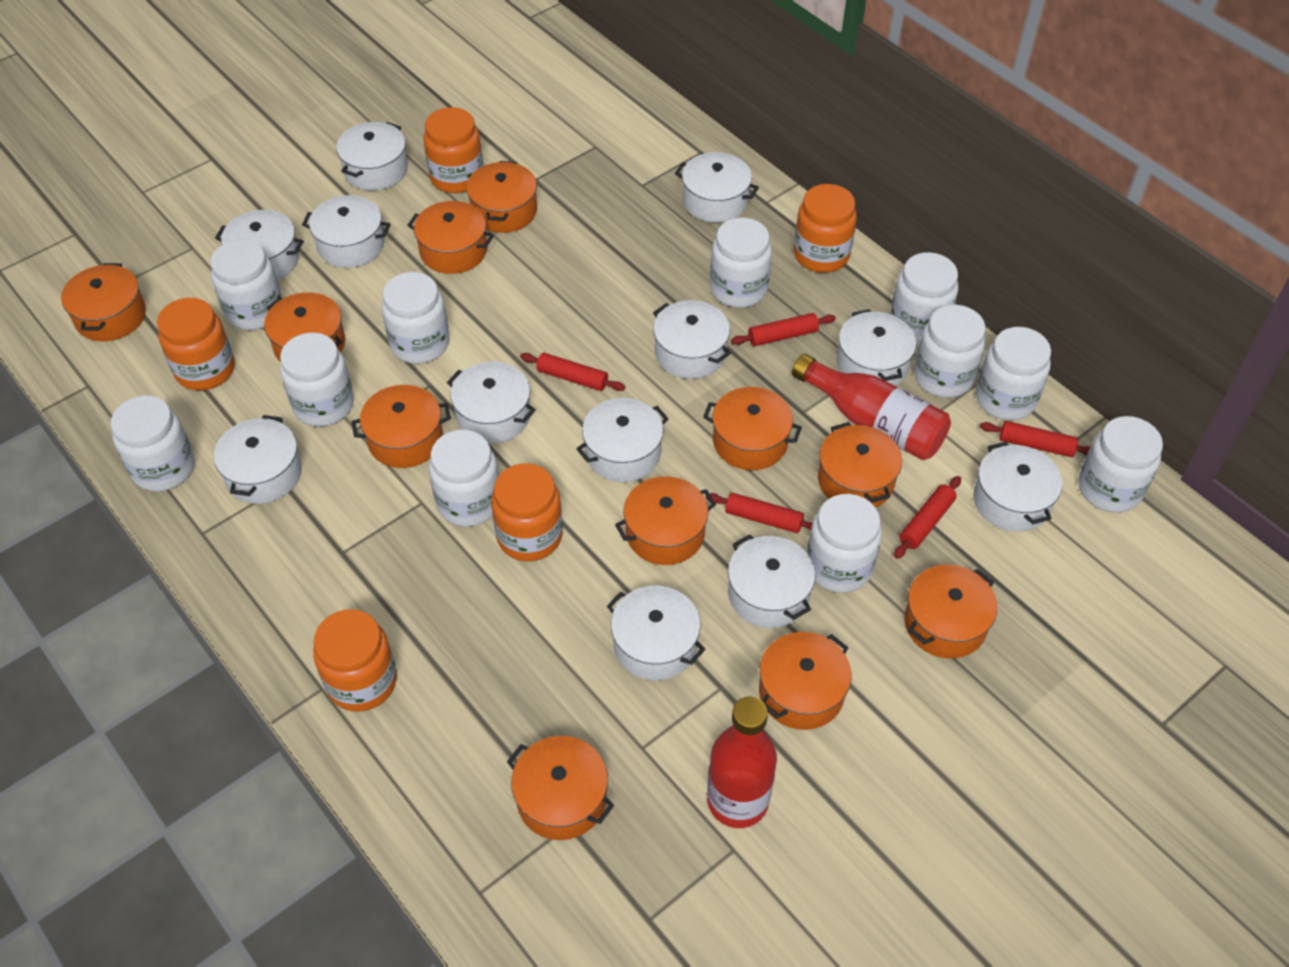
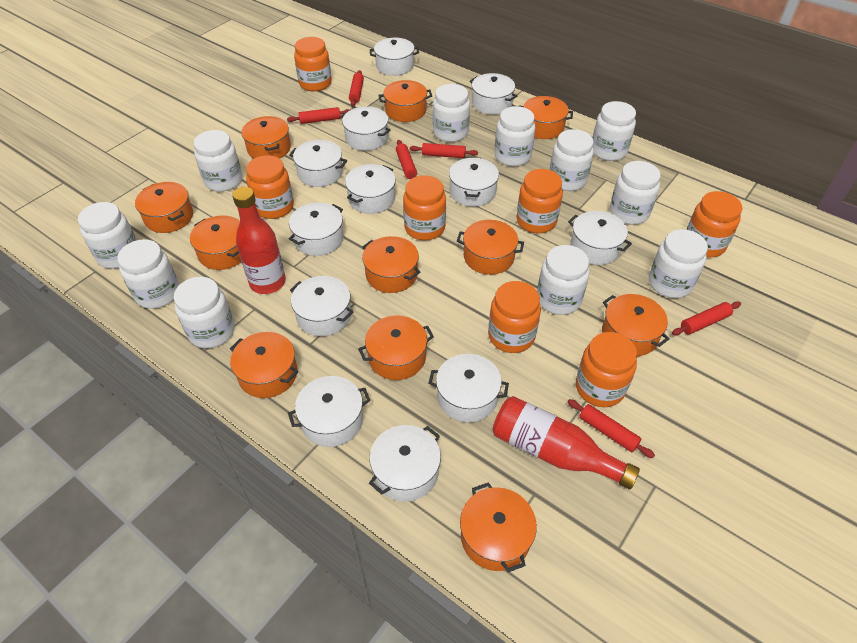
orange jar: 5 -> 7
red rolling pin: 5 -> 6

